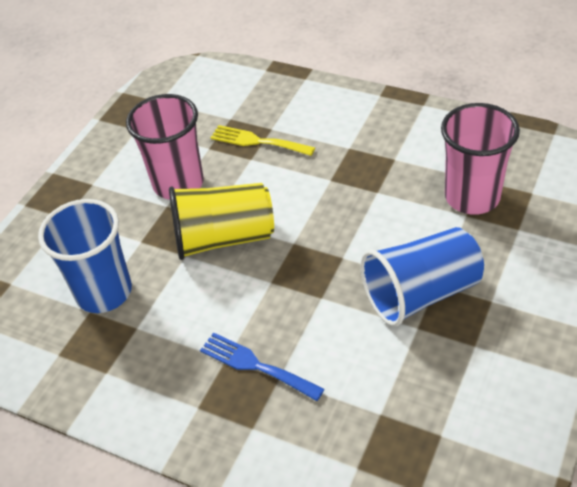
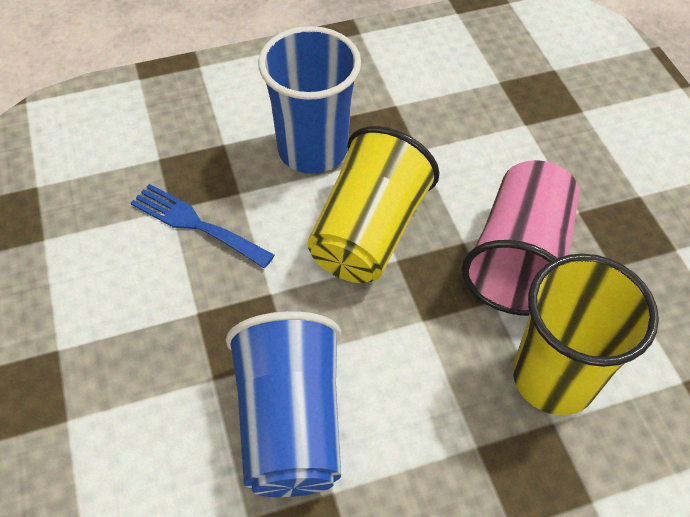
pink cup: 2 -> 1
yellow cup: 1 -> 2
yellow fork: 1 -> 0

